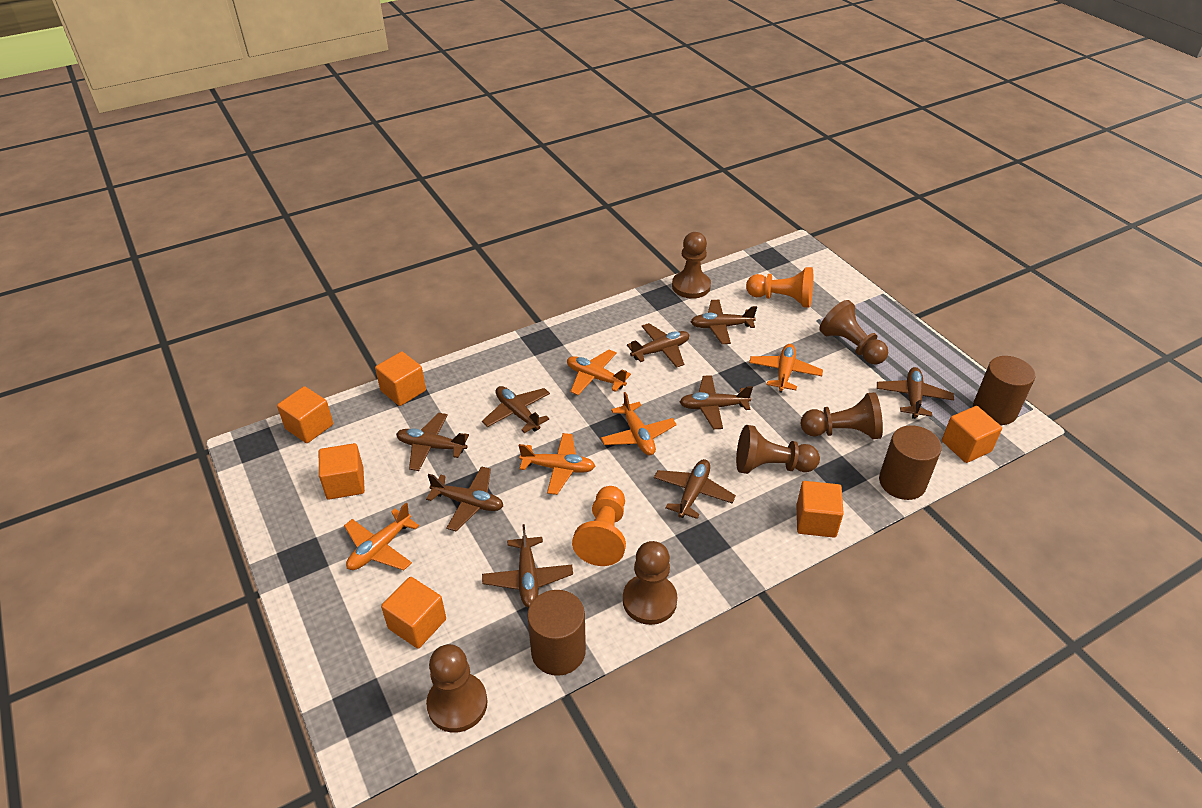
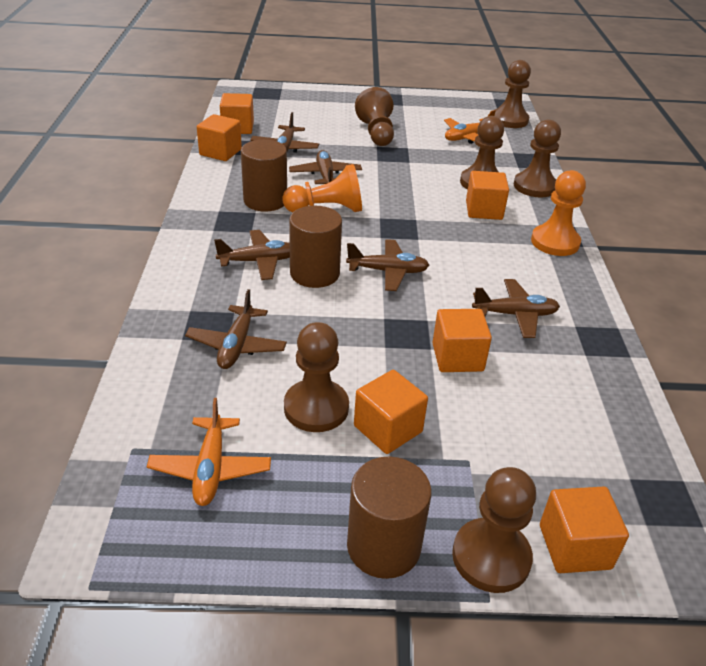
brown plane: 9 -> 6
orange plane: 5 -> 2

